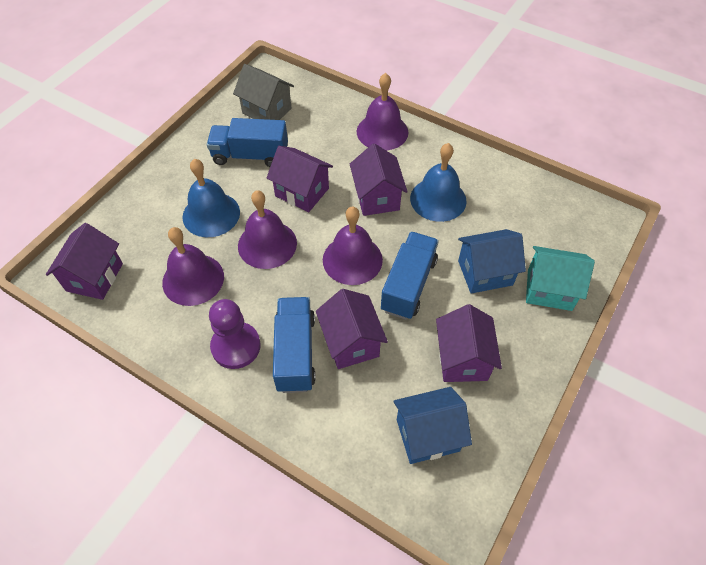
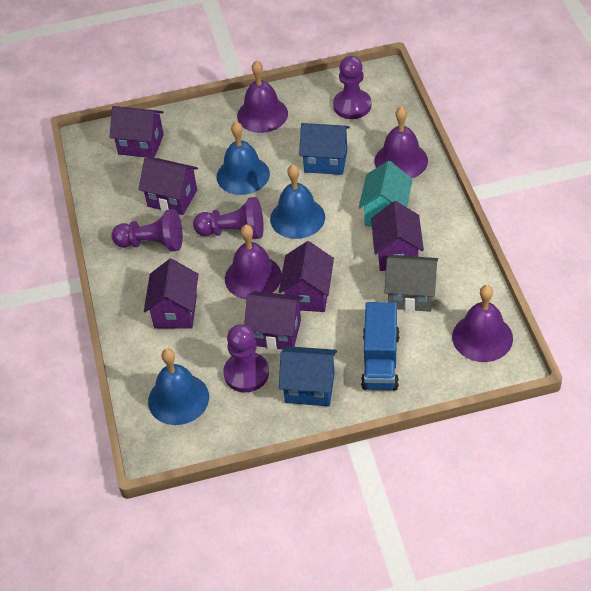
blue bell: 2 -> 3
blue truck: 3 -> 1
purple house: 5 -> 6
purple pawn: 1 -> 4

